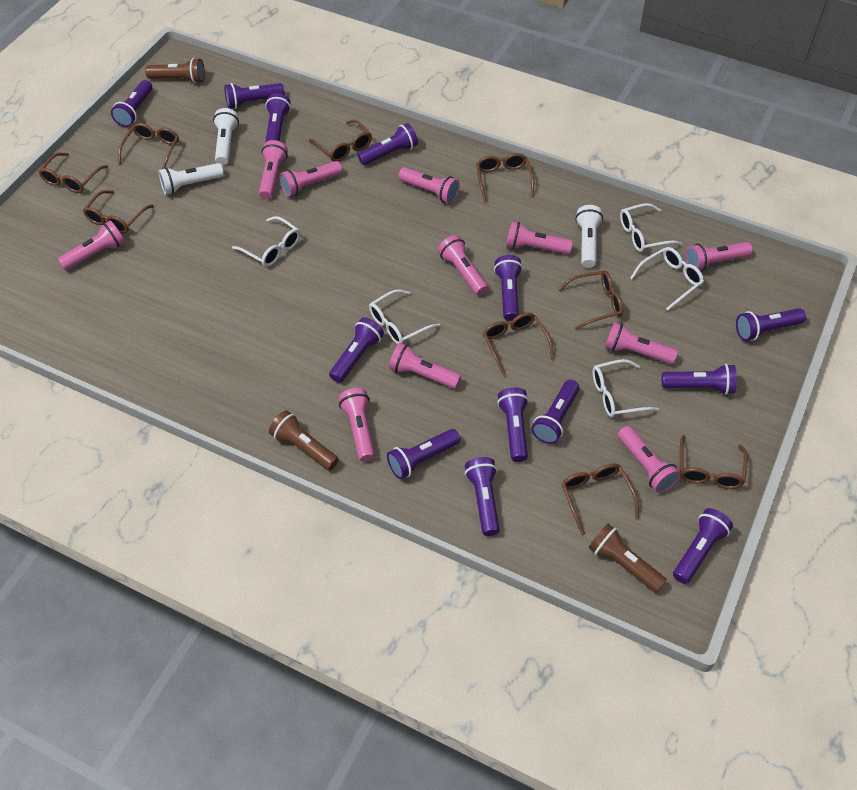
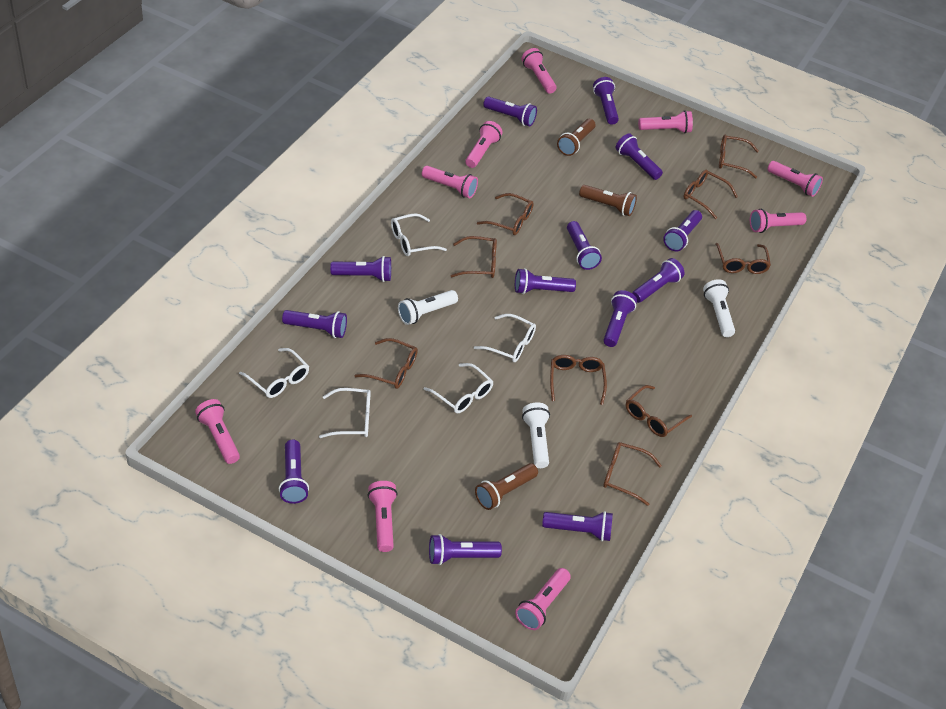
pink flashlight: 11 -> 9

